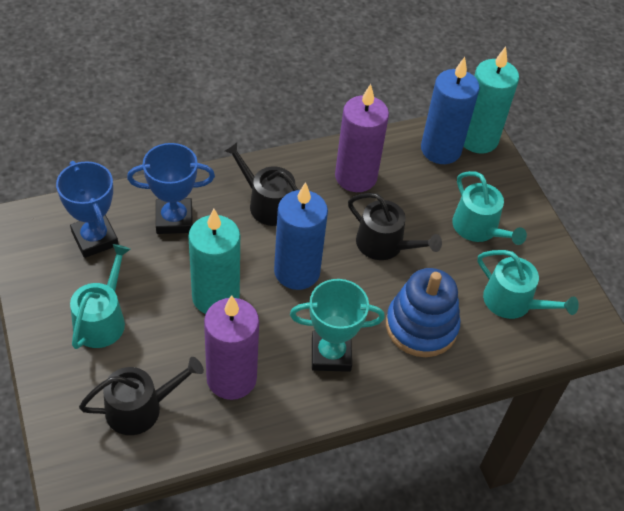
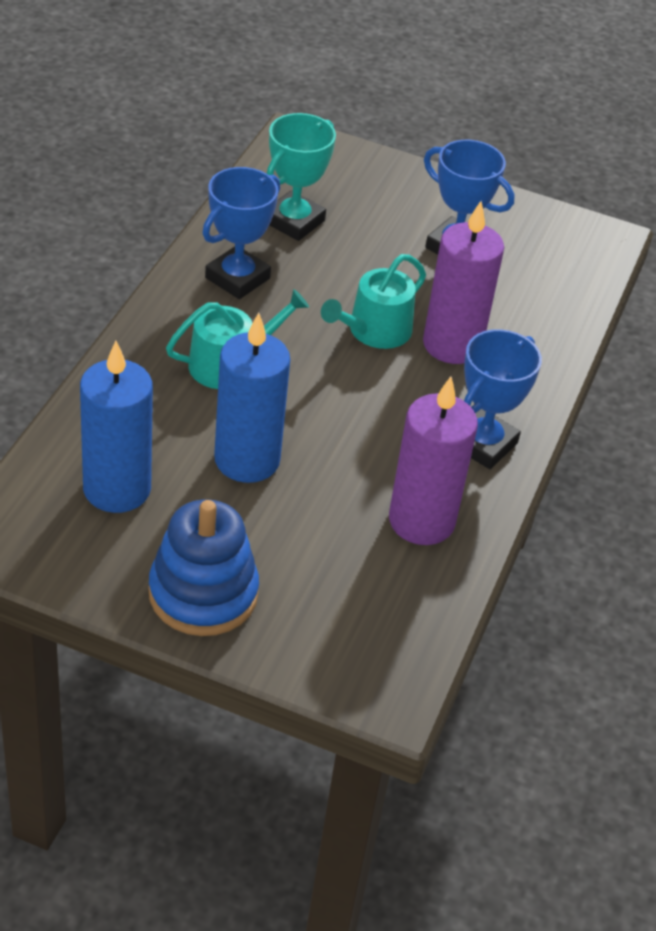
black watering can: 3 -> 0
blue trophy: 2 -> 3
turquoise candle: 2 -> 0
turquoise watering can: 3 -> 2

